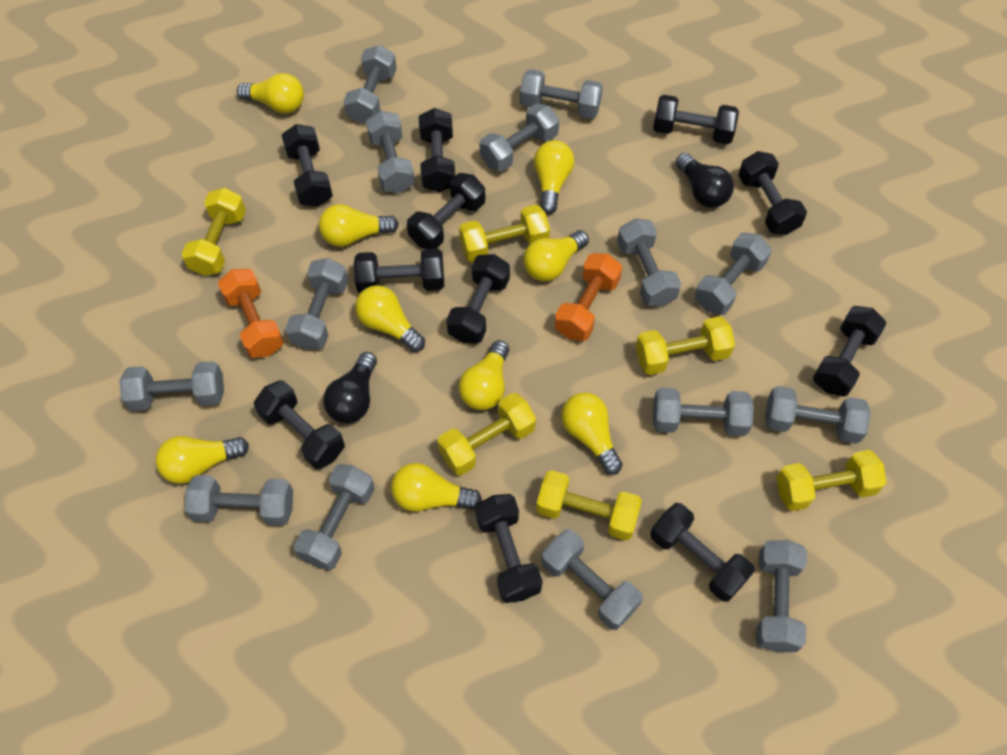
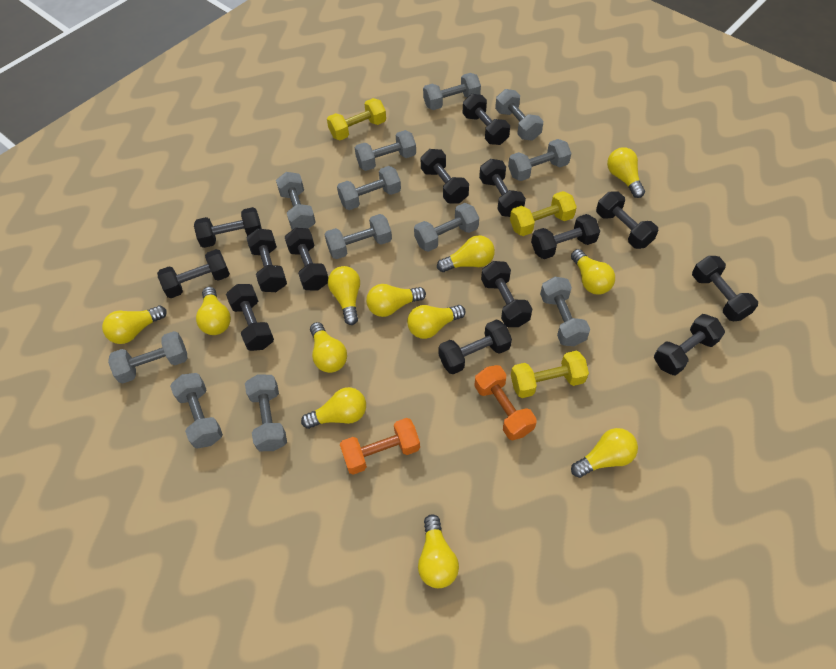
black dumbbell: 11 -> 14
black light bulb: 2 -> 0
grey dumbbell: 14 -> 12
yellow dumbbell: 6 -> 3
yellow light bulb: 9 -> 12

